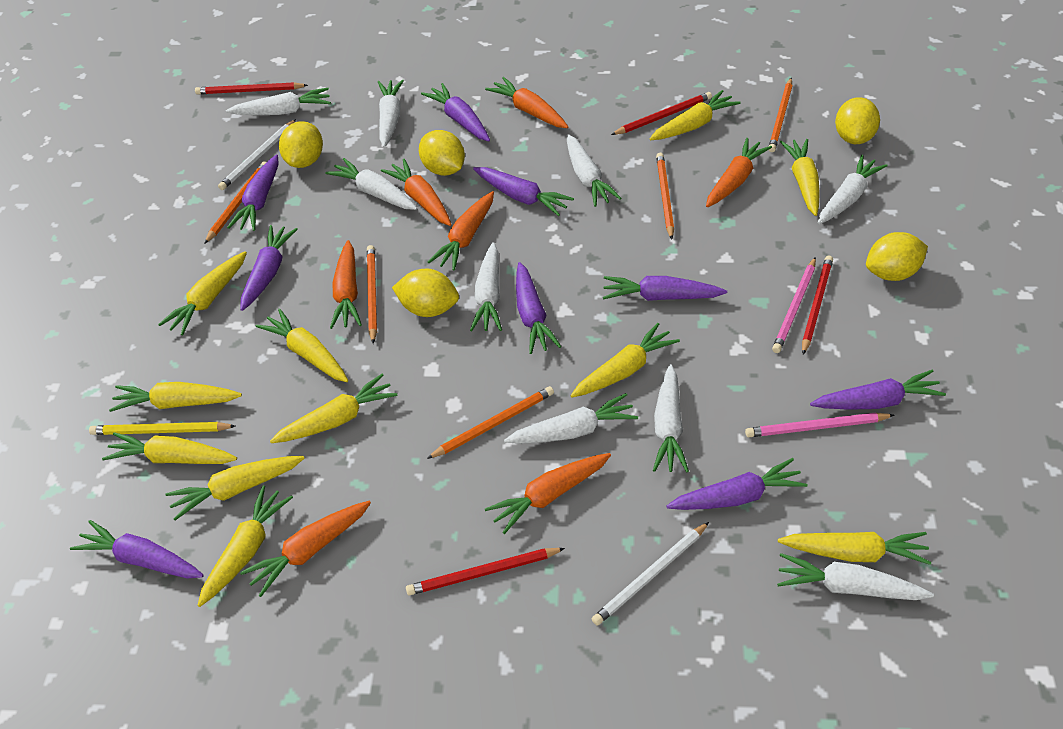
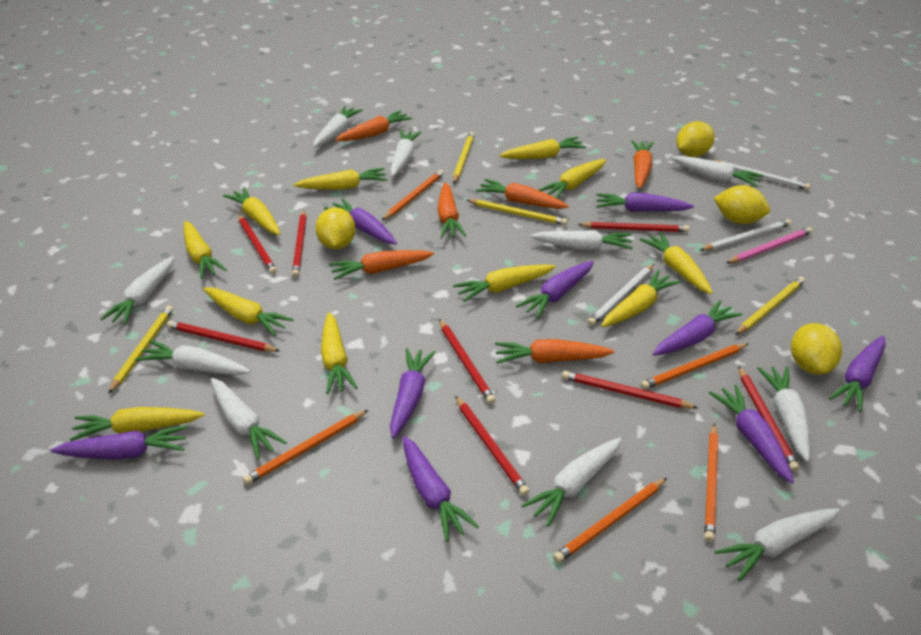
orange carrot: 7 -> 6
pink pencil: 2 -> 1
red pencil: 4 -> 8
white carrot: 9 -> 10
white pencil: 2 -> 3
yellow lemon: 5 -> 4
yellow pencil: 1 -> 4

